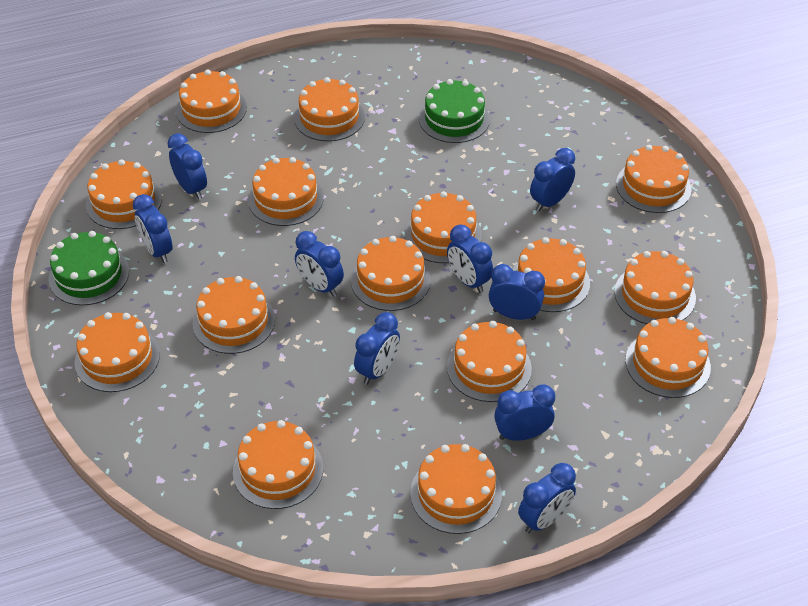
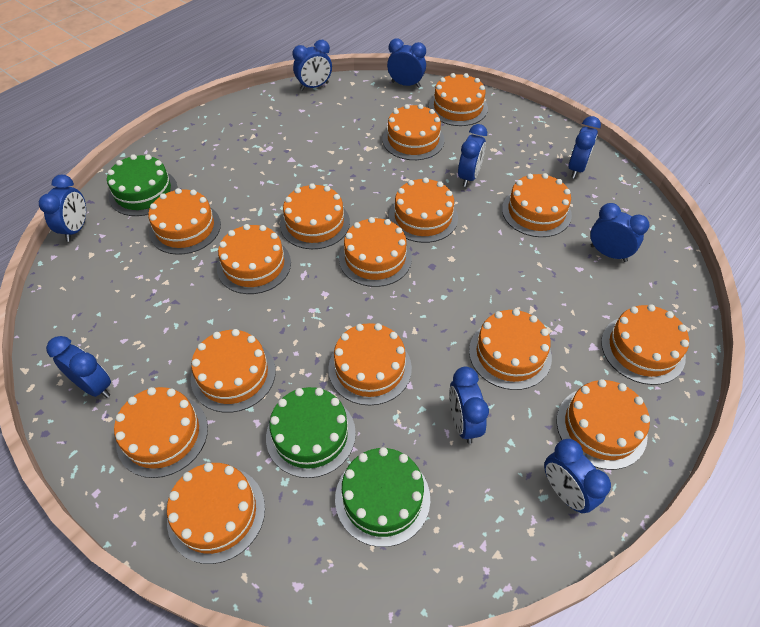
green cake: 2 -> 3

